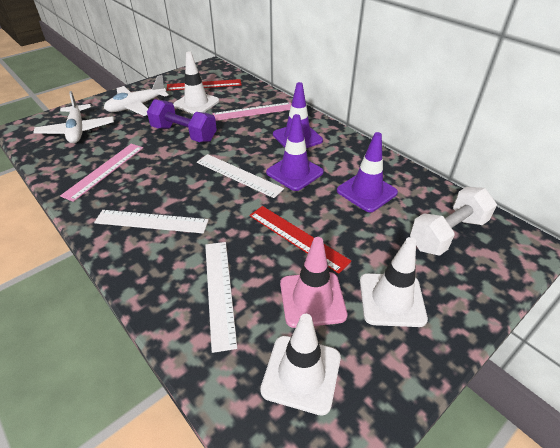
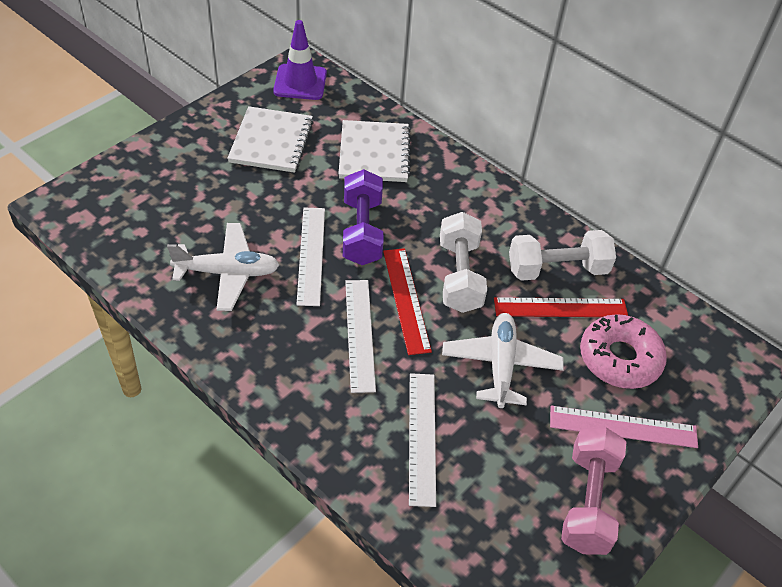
pink donut: 0 -> 1
pink dumbbell: 0 -> 1
pink ruler: 2 -> 1
pink traffic cone: 1 -> 0
purple traffic cone: 3 -> 1
white dumbbell: 1 -> 2
white notebook: 0 -> 2
white traffic cone: 3 -> 0

